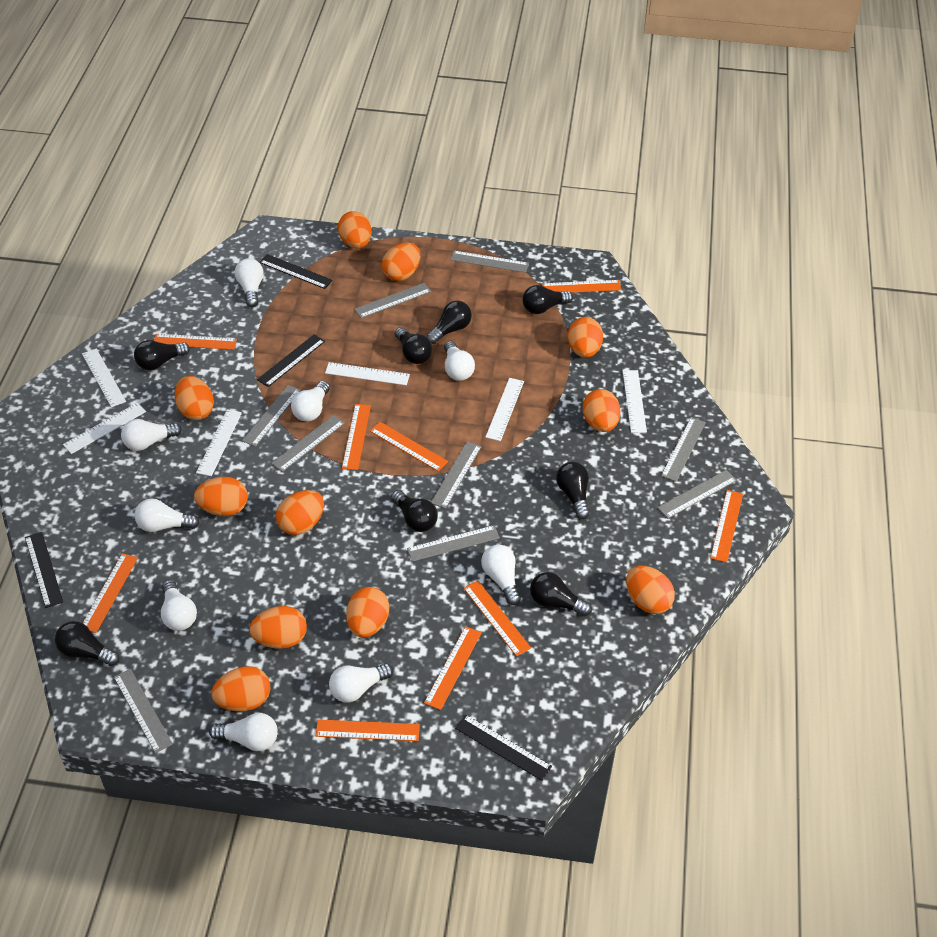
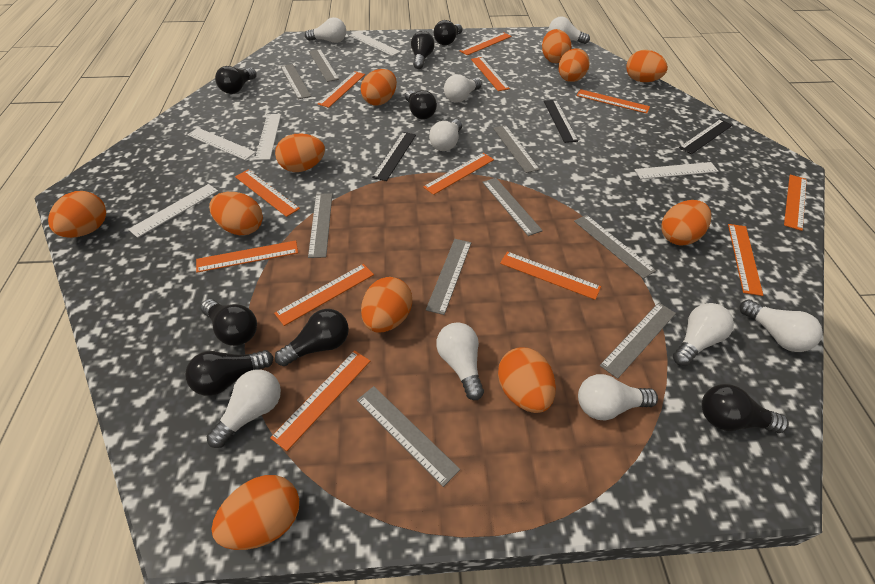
black ruler: 4 -> 3
orange ruler: 9 -> 12
white ruler: 6 -> 5

